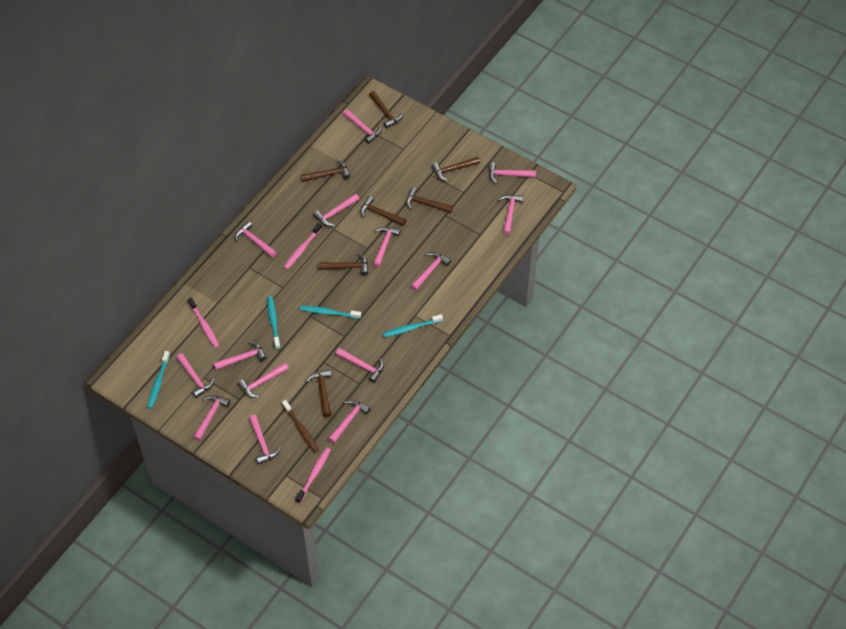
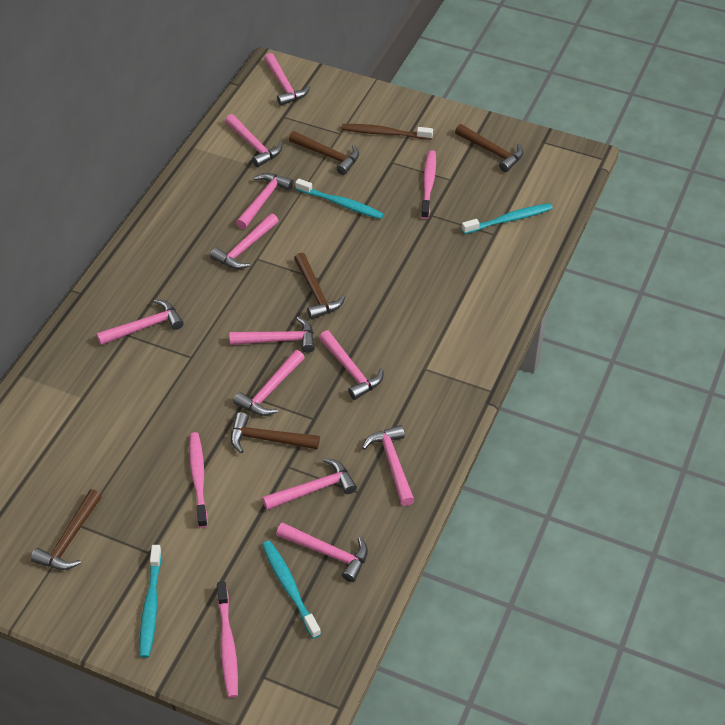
brown hammer: 7 -> 5
pink hammer: 14 -> 11

